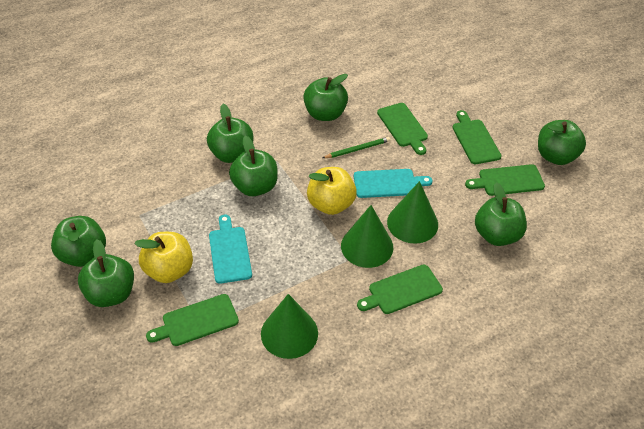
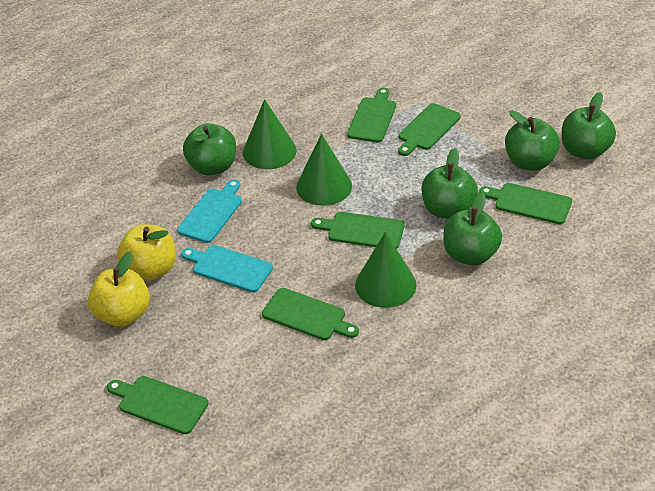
green apple: 7 -> 5
green cutting board: 5 -> 6
green pencil: 1 -> 0

